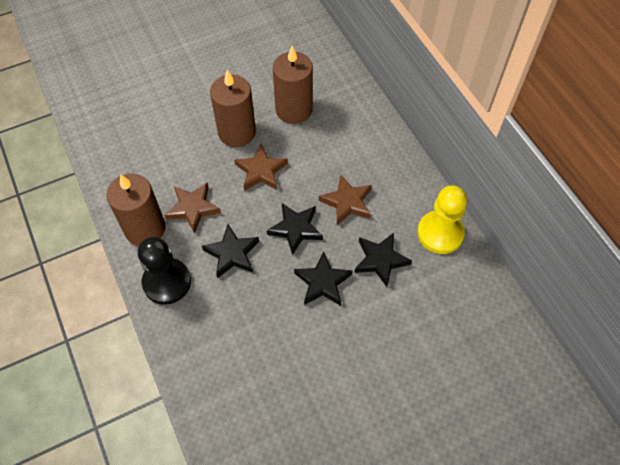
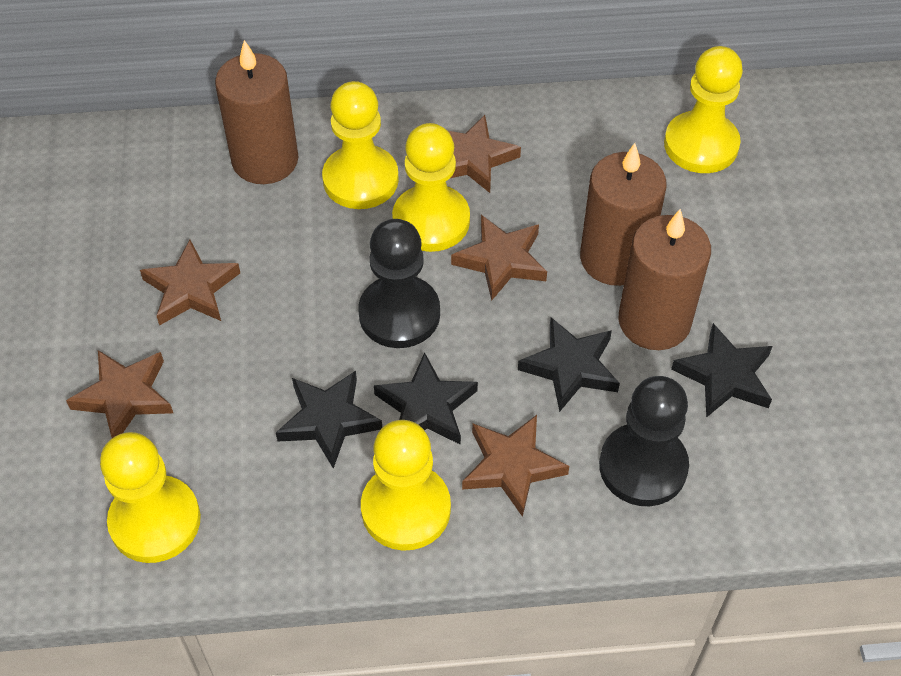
black pawn: 1 -> 2
brown star: 3 -> 5
yellow pawn: 1 -> 5

